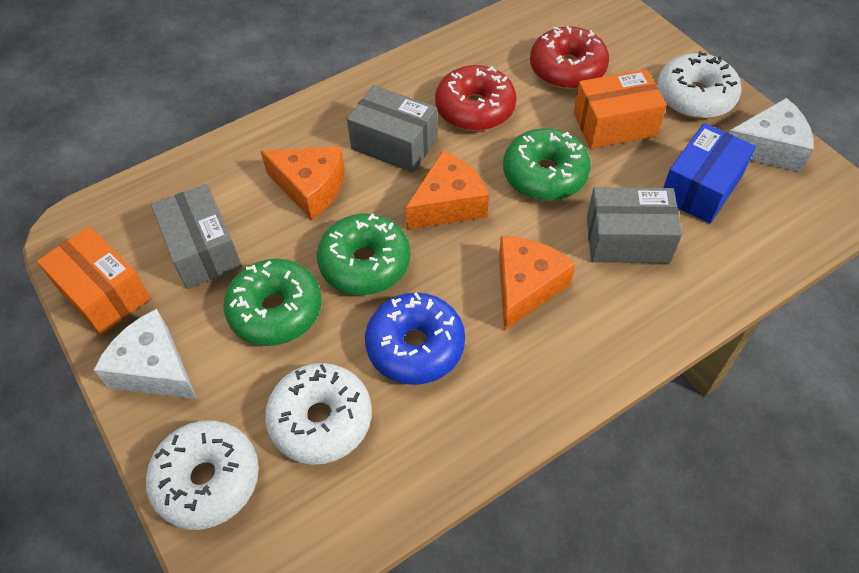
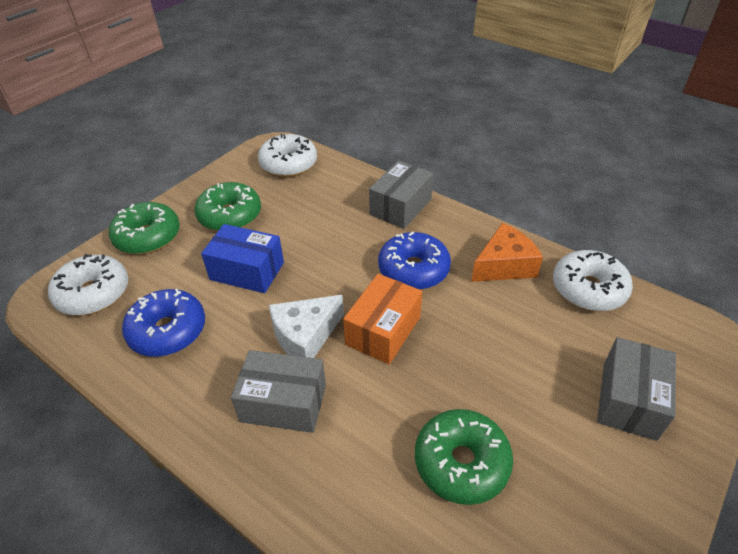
blue donut: 1 -> 2
orange box: 2 -> 1
orange cheese: 3 -> 1
red donut: 2 -> 0
white cheese: 2 -> 1

